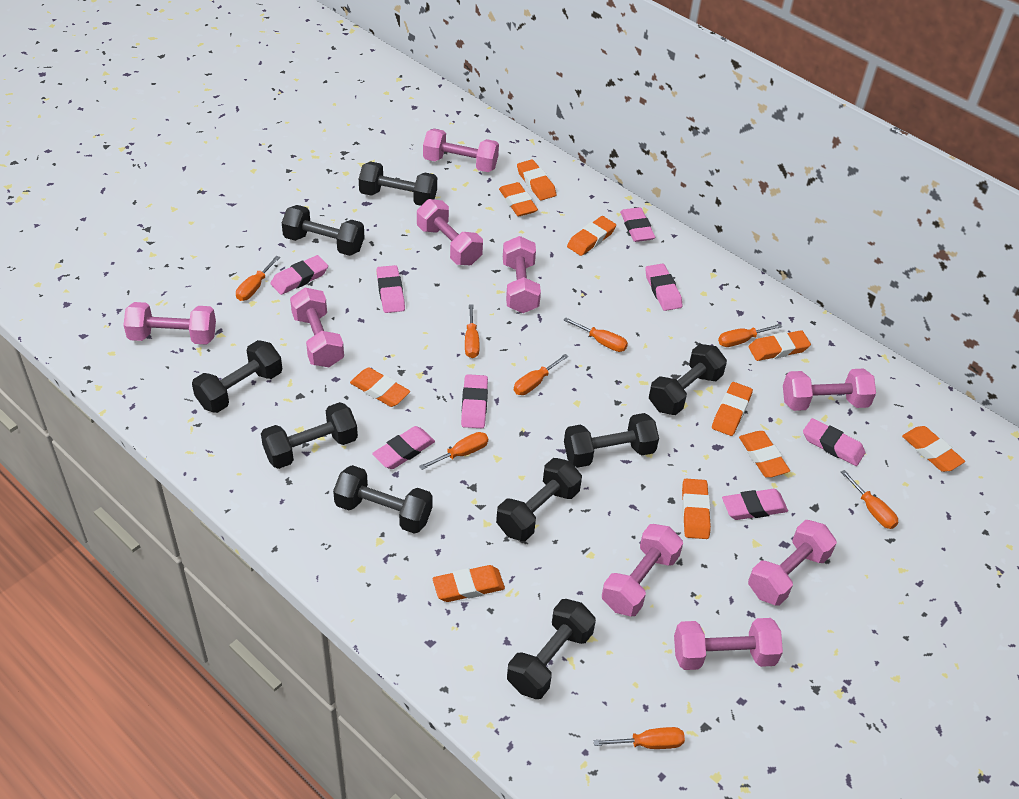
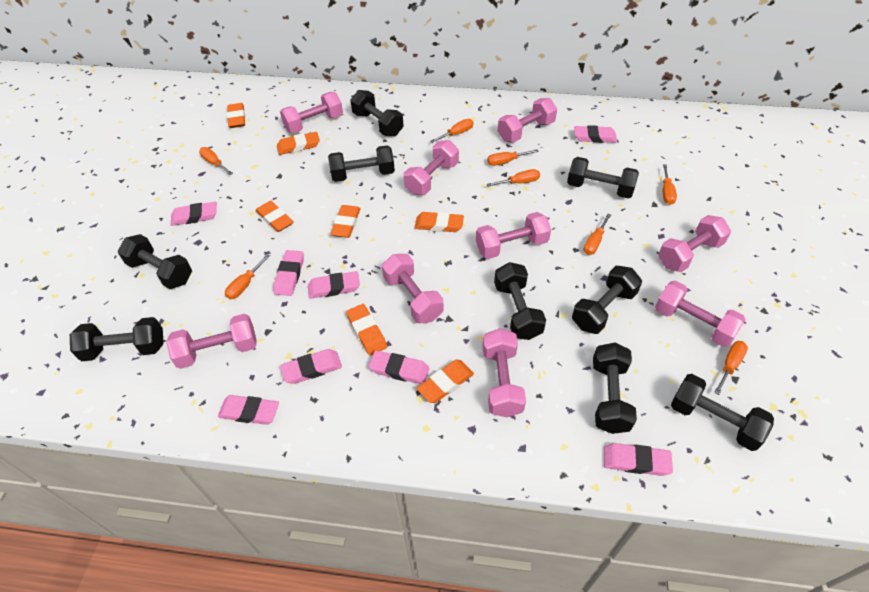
orange eraser: 10 -> 7

